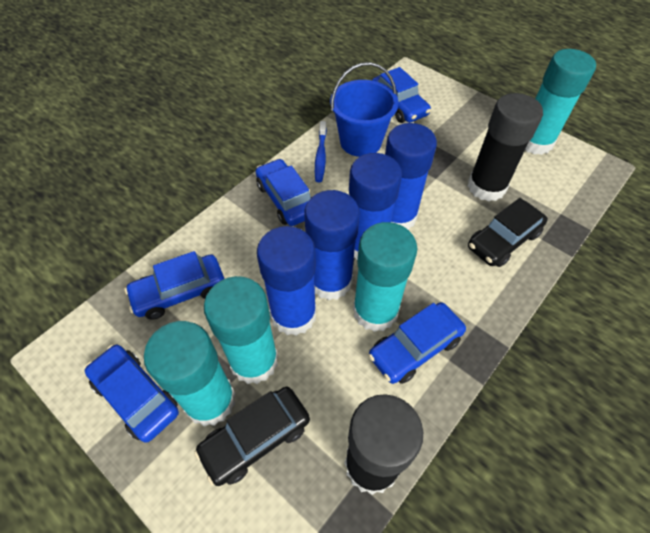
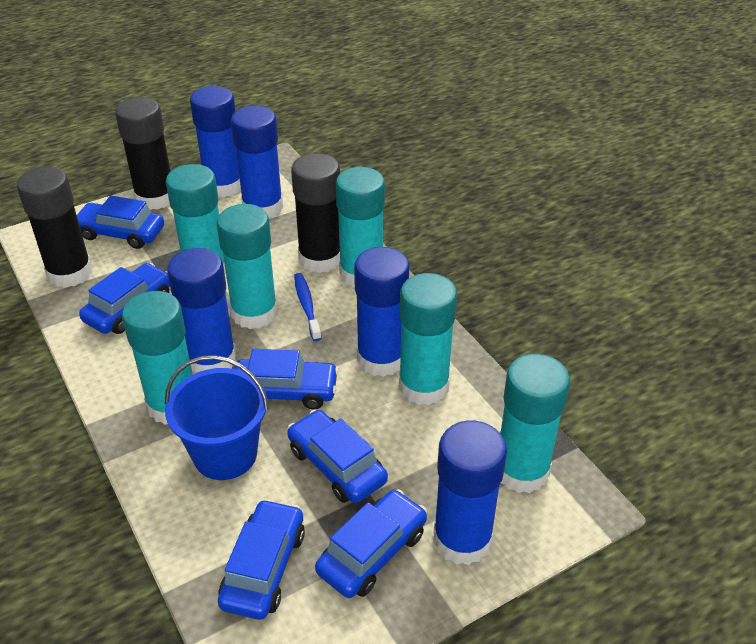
black car: 2 -> 0
black glue stick: 2 -> 3
blue car: 5 -> 6
blue glue stick: 4 -> 5
turquoise glue stick: 4 -> 6

